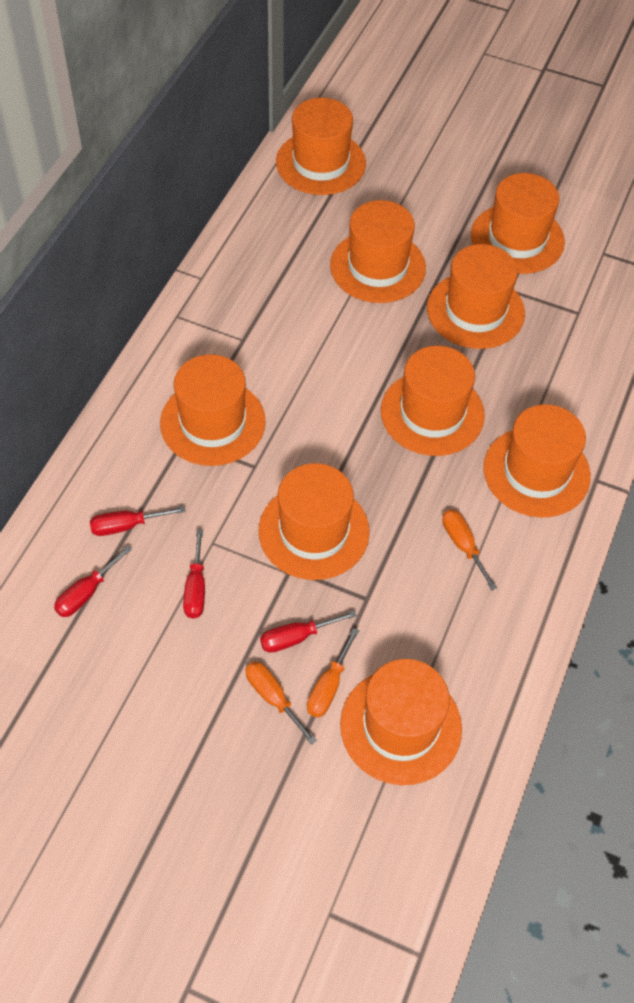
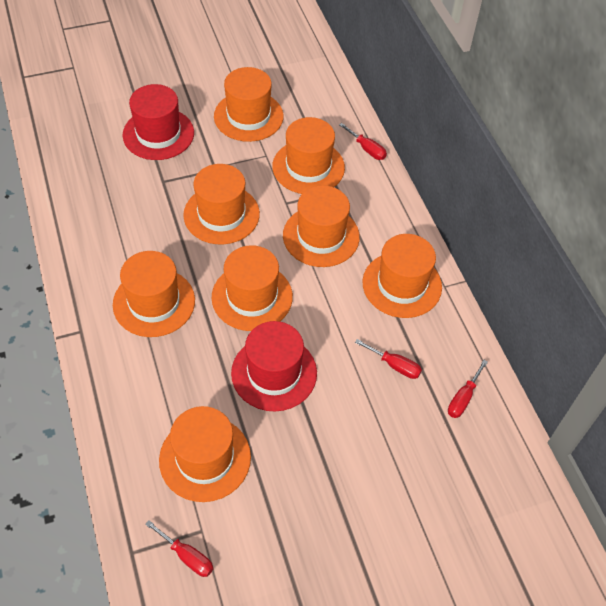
orange hat: 9 -> 8
orange screwdriver: 3 -> 0
red hat: 0 -> 2

